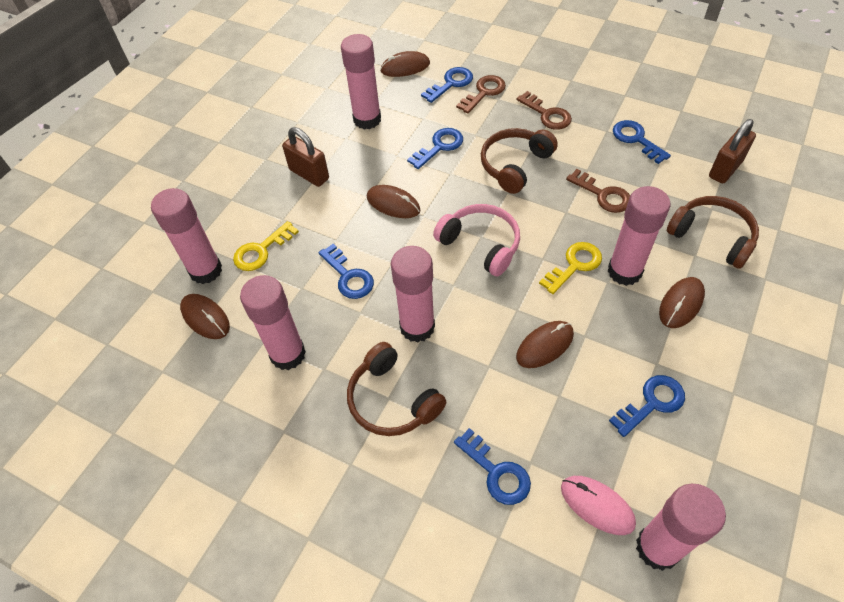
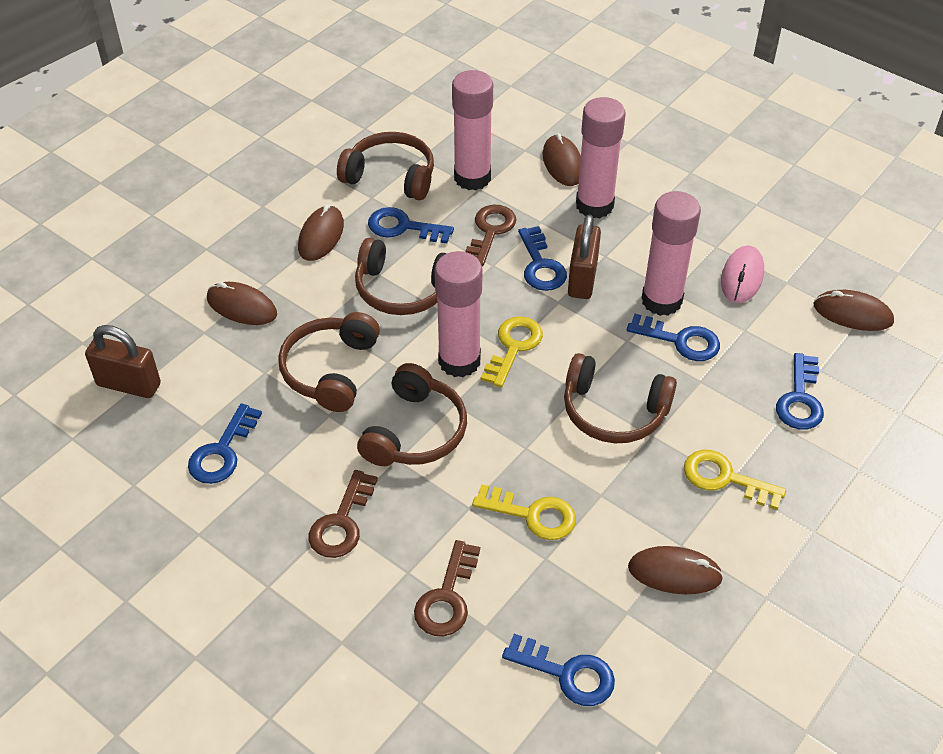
brown headphones: 3 -> 5
pink glue stick: 6 -> 4
pink headphones: 1 -> 0
yellow key: 2 -> 3

